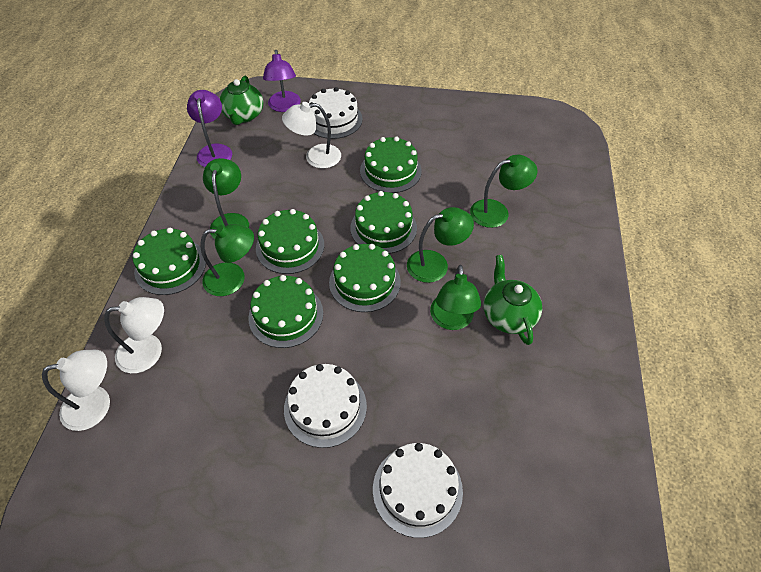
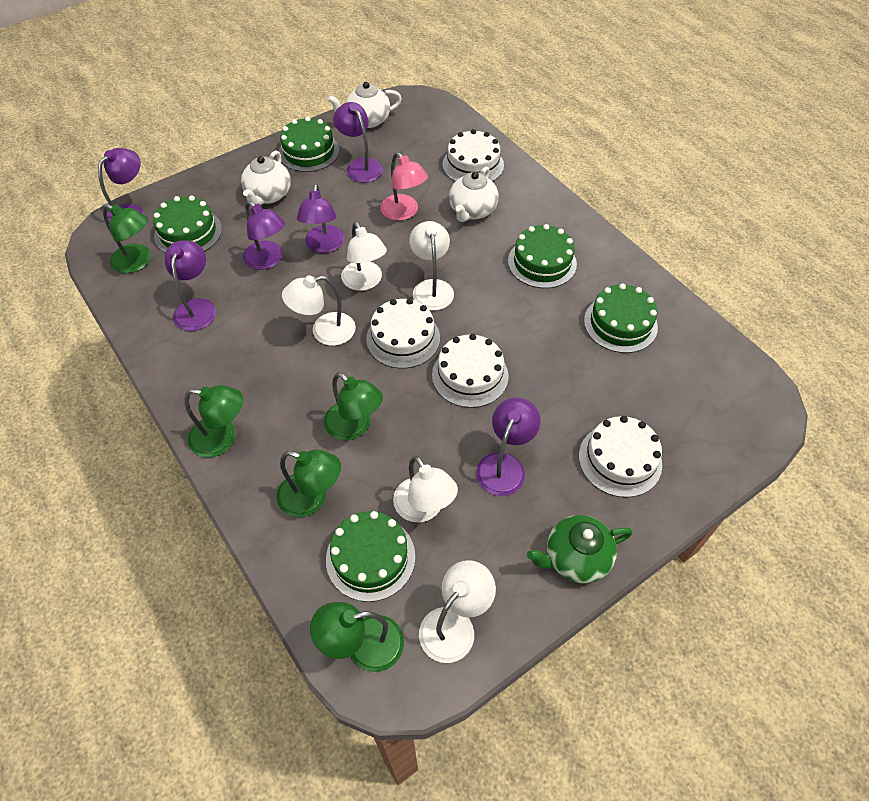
green cake: 6 -> 5
green teapot: 2 -> 1
pink lamp: 0 -> 1
purple lamp: 2 -> 6
white cake: 3 -> 4
white lamp: 3 -> 5
white teapot: 0 -> 3

